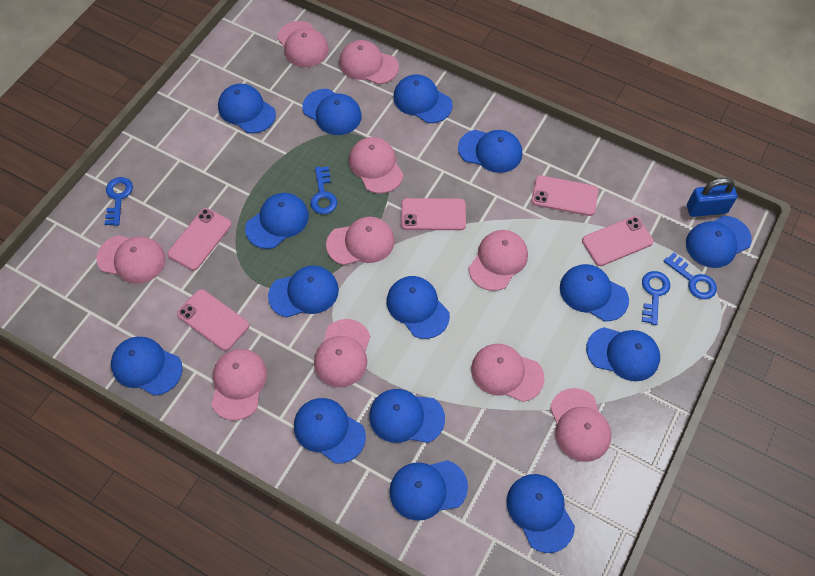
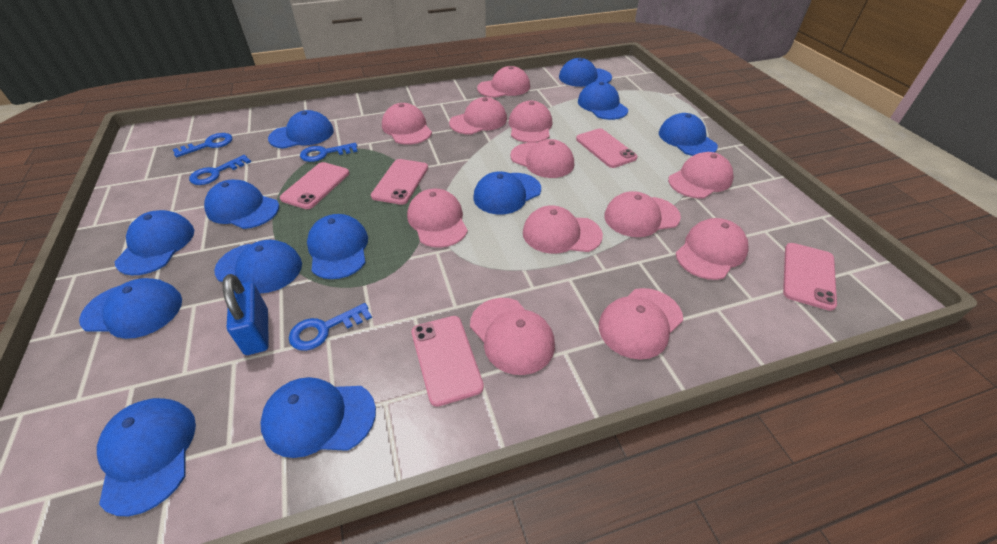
blue cap: 15 -> 12
pink cap: 10 -> 12

